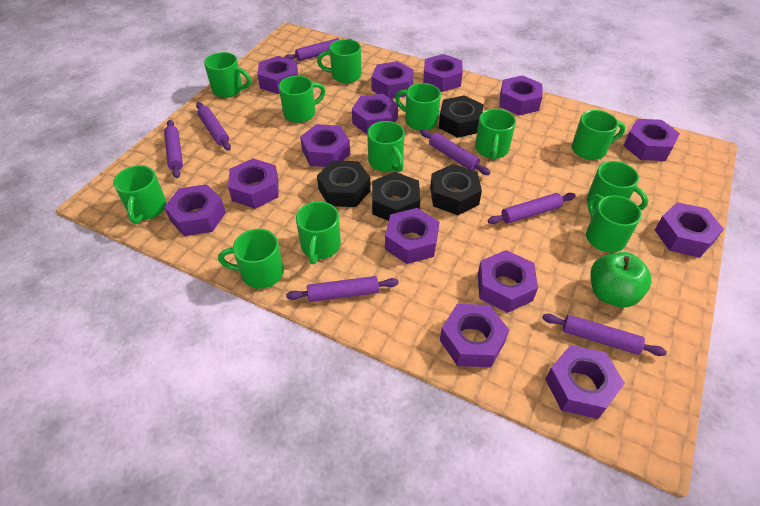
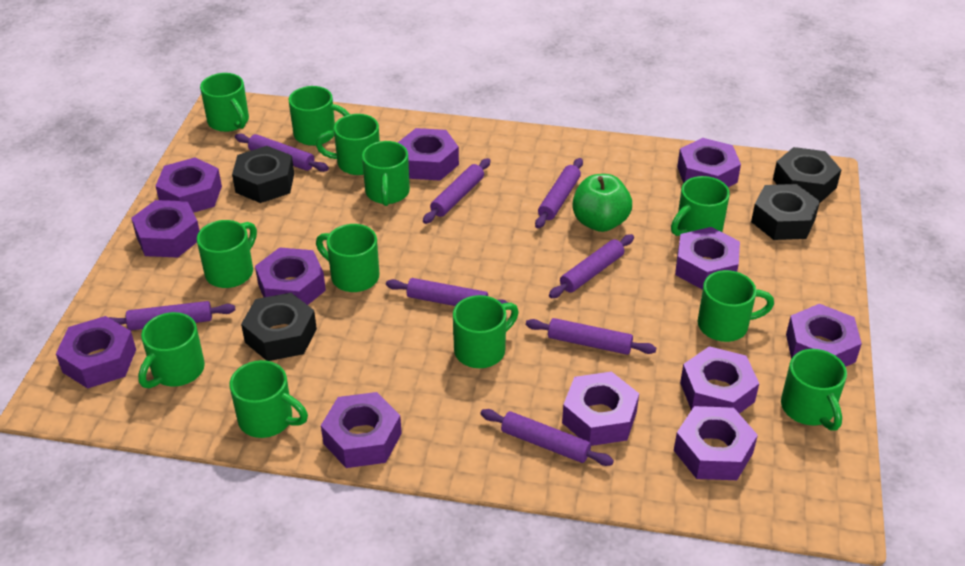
purple nut: 14 -> 12
purple rolling pin: 7 -> 8

